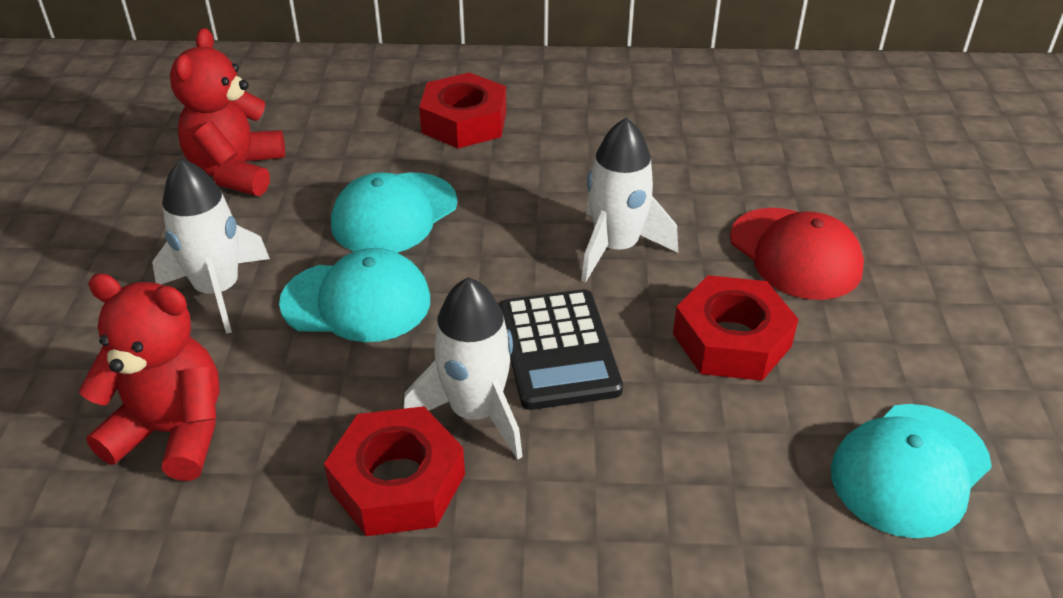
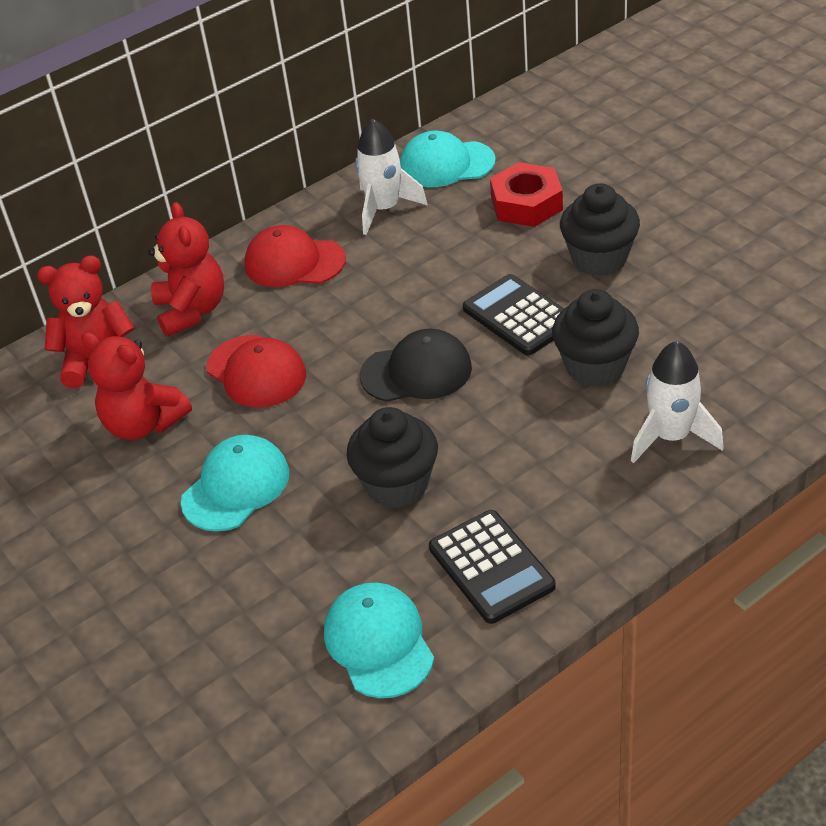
black calculator: 1 -> 2
black cap: 0 -> 1
black cupcake: 0 -> 3
red cap: 1 -> 2
red nut: 3 -> 1
red teddy bear: 2 -> 3
white rocket: 3 -> 2

